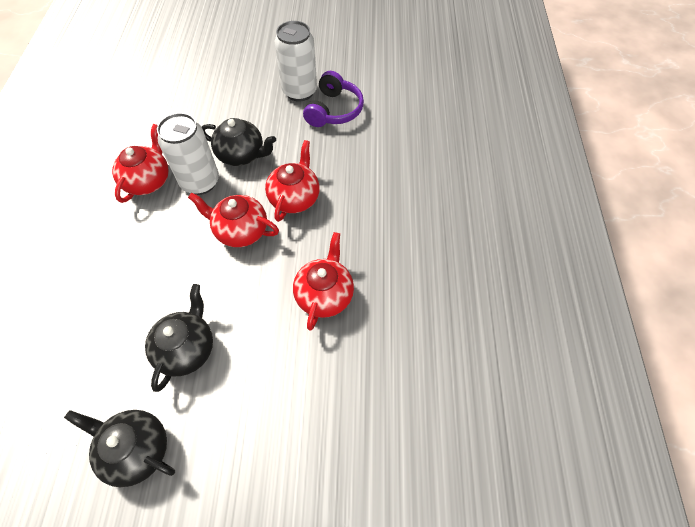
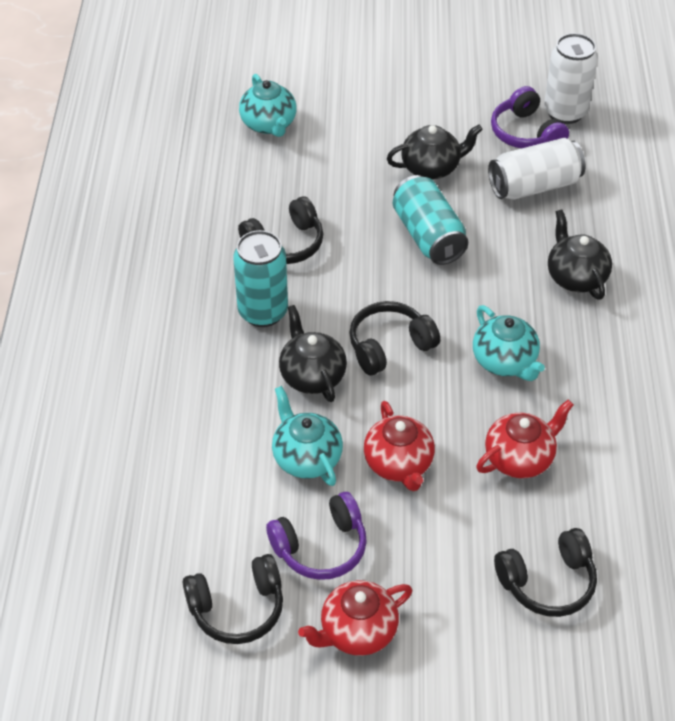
black headphones: 0 -> 4
purple headphones: 1 -> 2
red teapot: 4 -> 3
turquoise can: 0 -> 2
turquoise teapot: 0 -> 3

